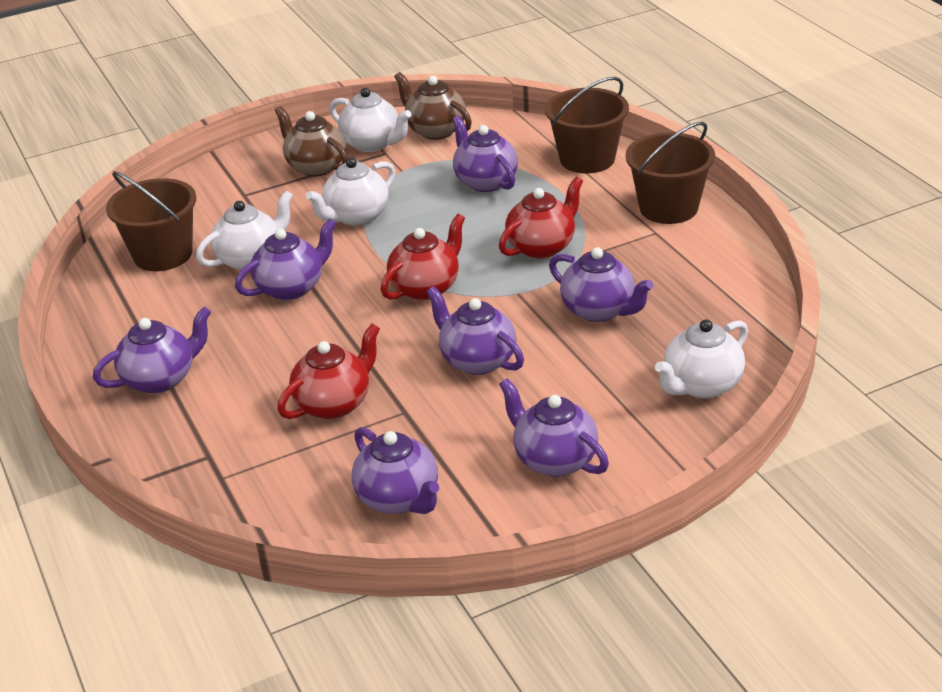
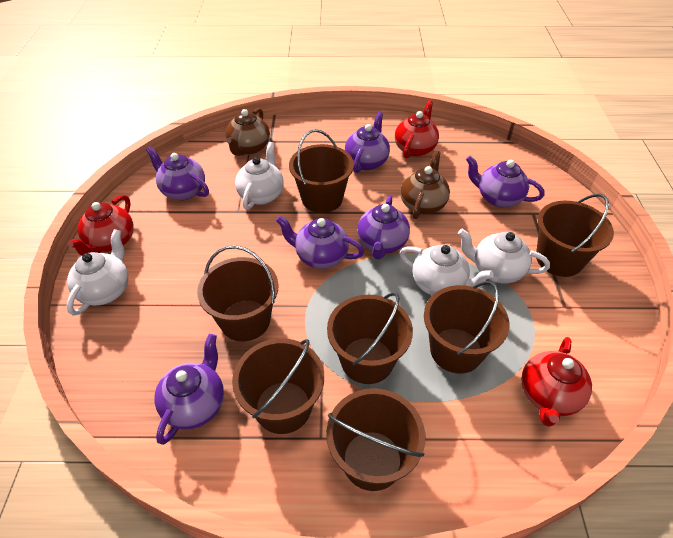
brown bucket: 3 -> 7
purple teapot: 7 -> 6

